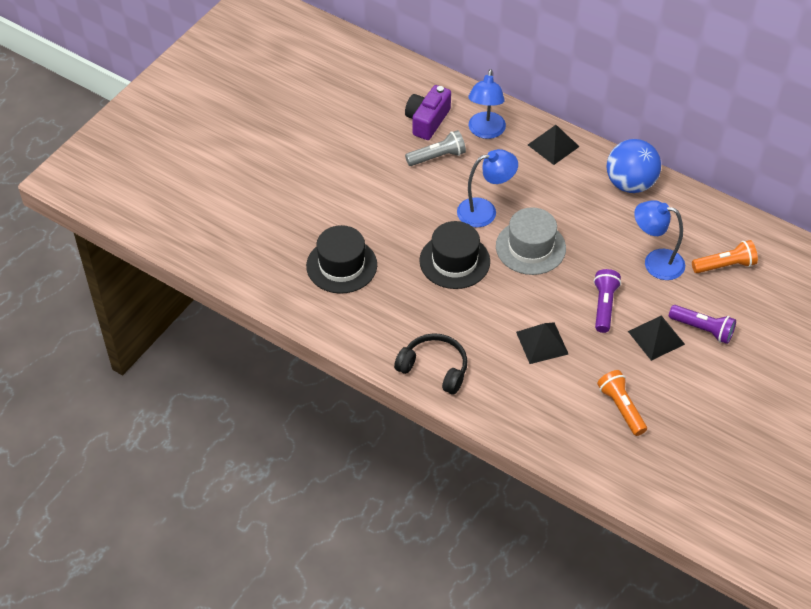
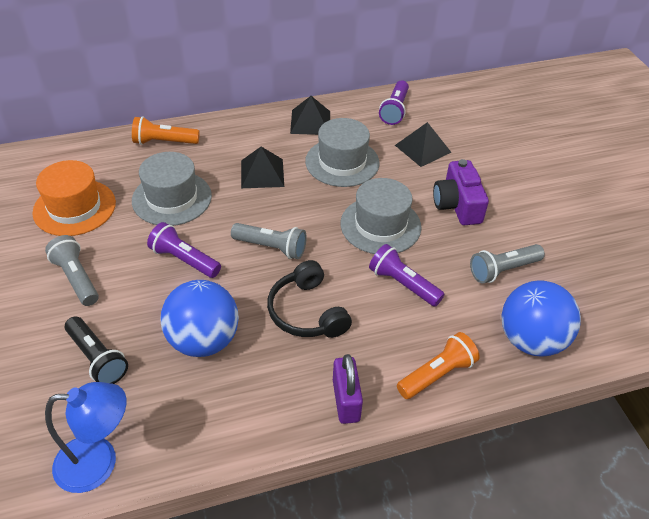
black flashlight: 0 -> 1
black hat: 2 -> 0
blue ball: 1 -> 2
blue lamp: 3 -> 1
grey flashlight: 1 -> 3
grey hat: 1 -> 3
orange hat: 0 -> 1
purple flashlight: 2 -> 3
purple padlock: 0 -> 1

